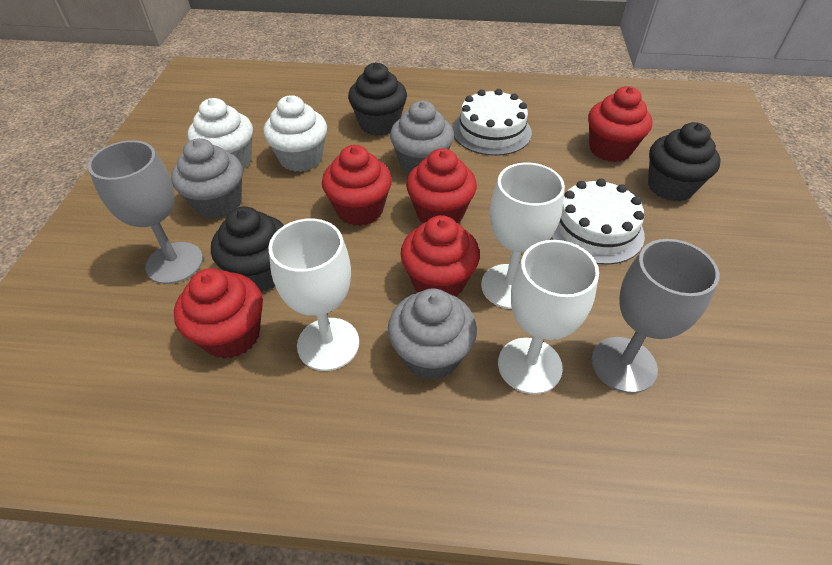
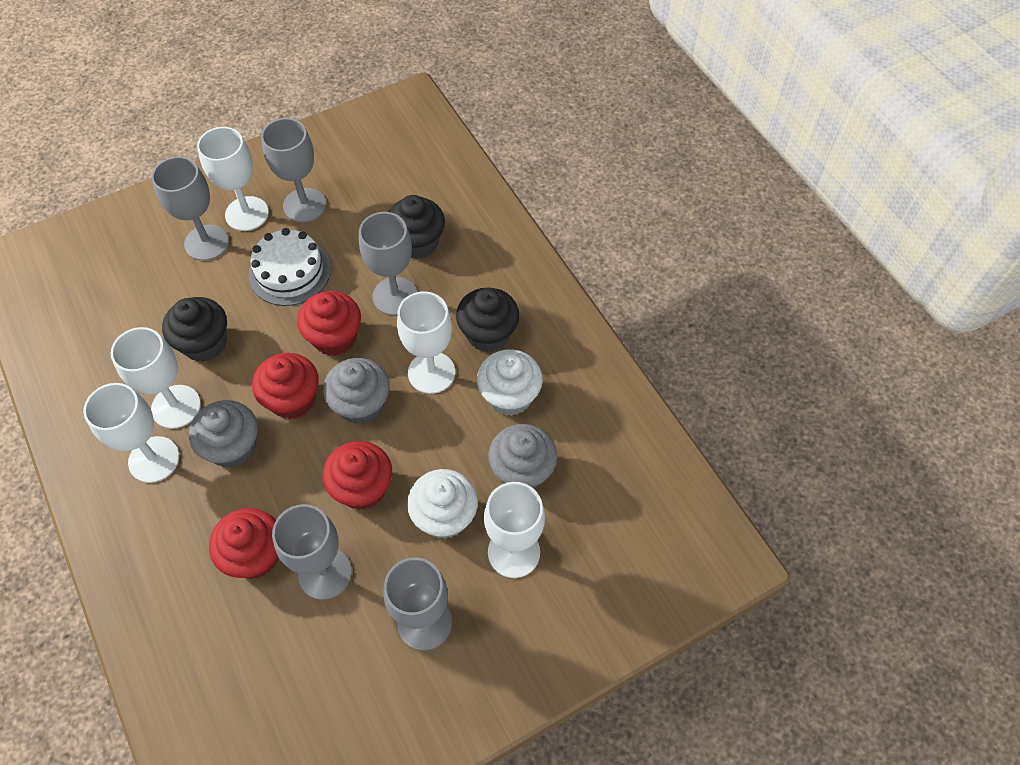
grey goblet: 2 -> 5
red cupcake: 5 -> 4
white cake: 2 -> 1
white goblet: 3 -> 5

